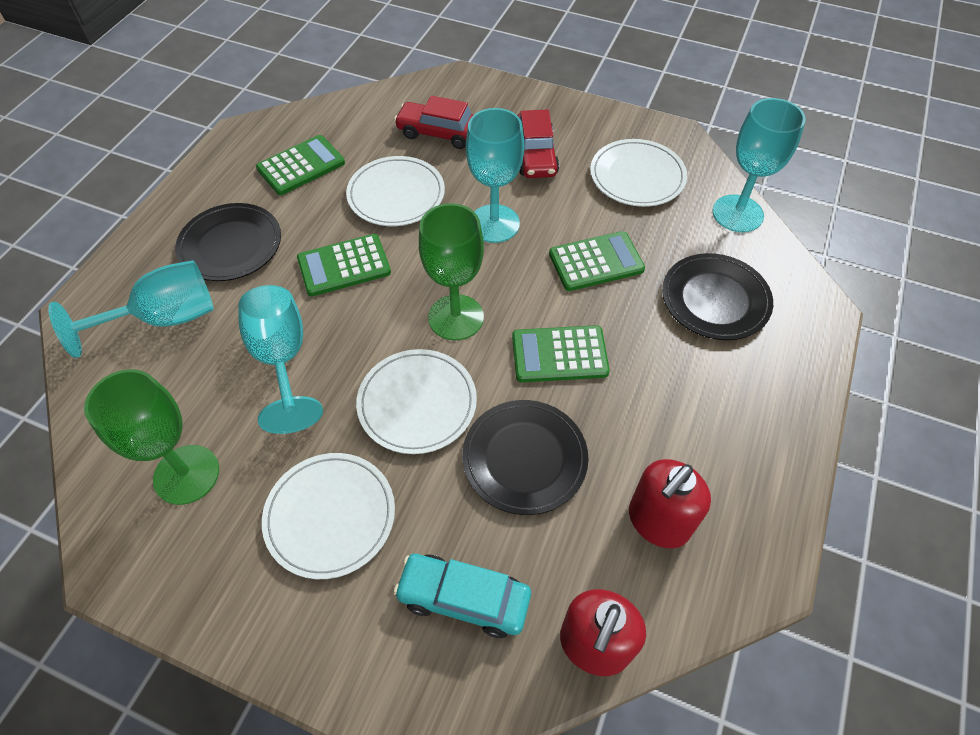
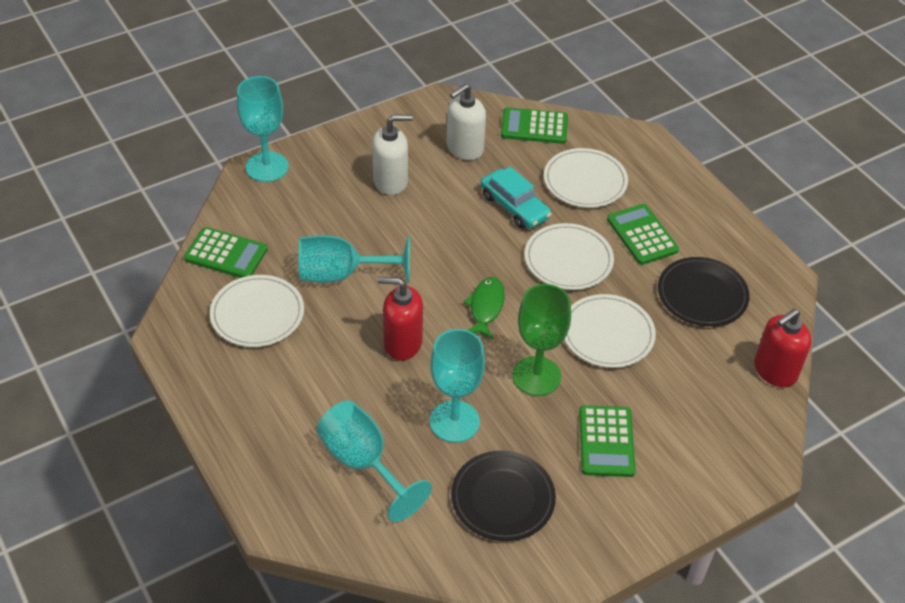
black plate: 3 -> 2
green fish: 0 -> 1
green goblet: 2 -> 1
red car: 2 -> 0
white soap dispenser: 0 -> 2

